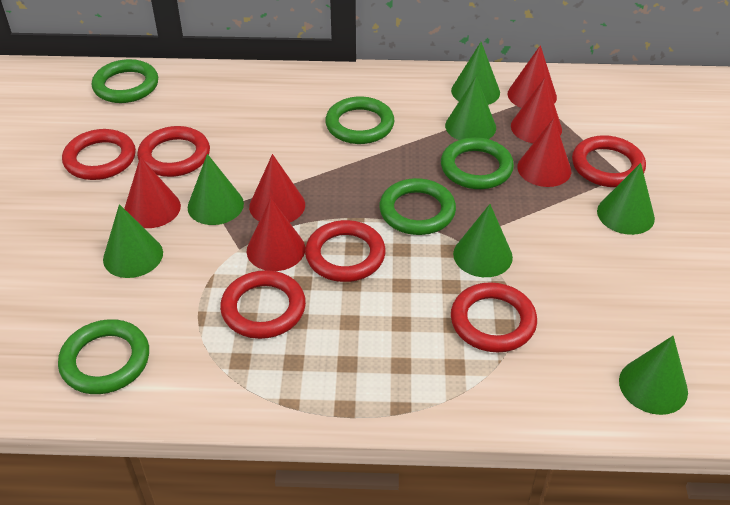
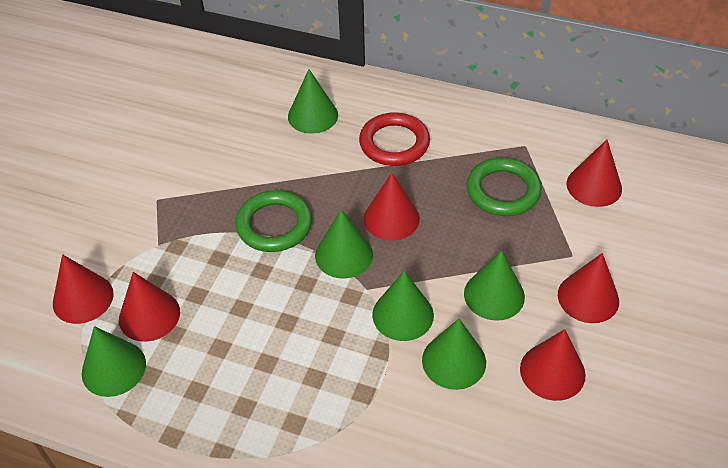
green cone: 7 -> 6
green ring: 5 -> 2
red ring: 6 -> 1

